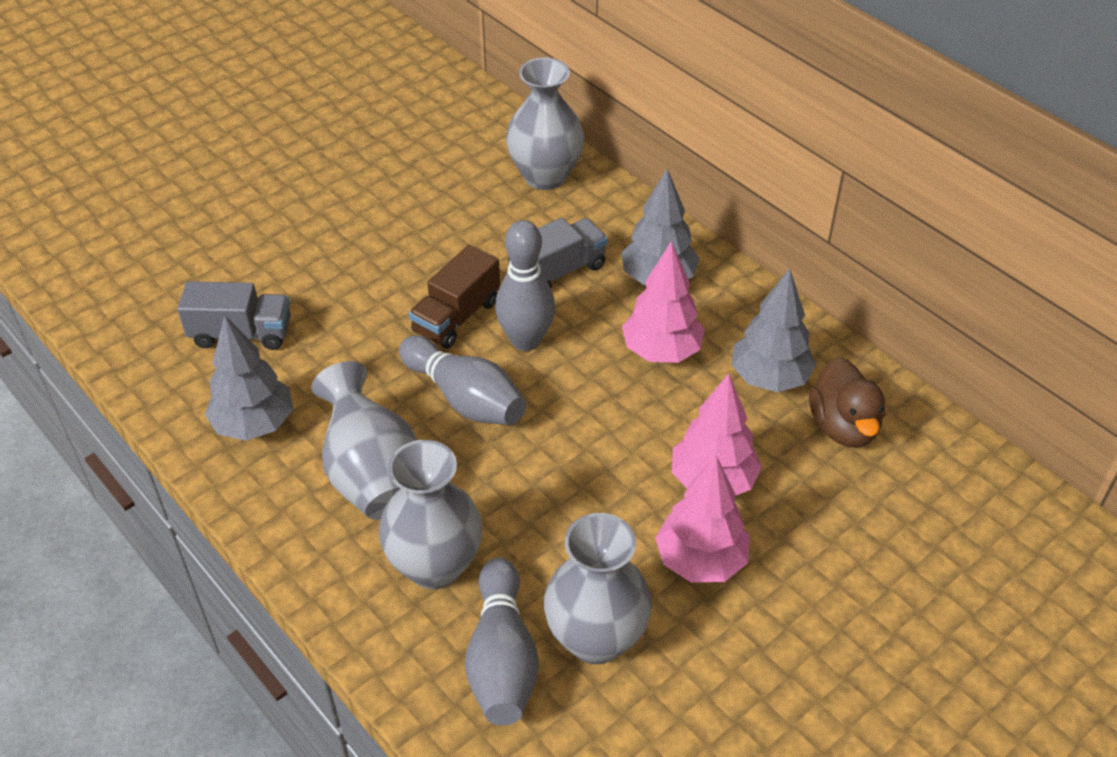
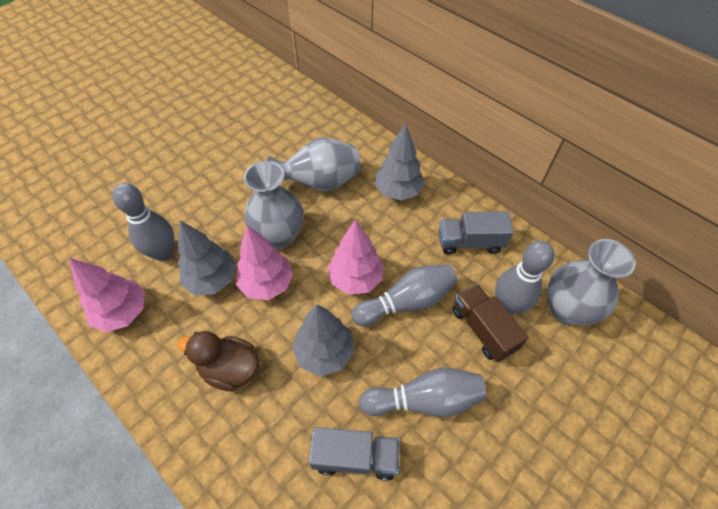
grey bowling pin: 3 -> 4
grey vase: 4 -> 3

